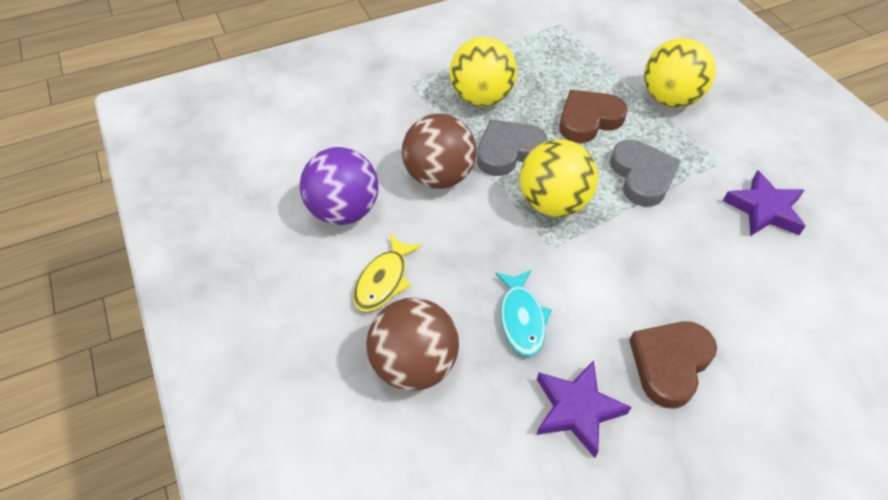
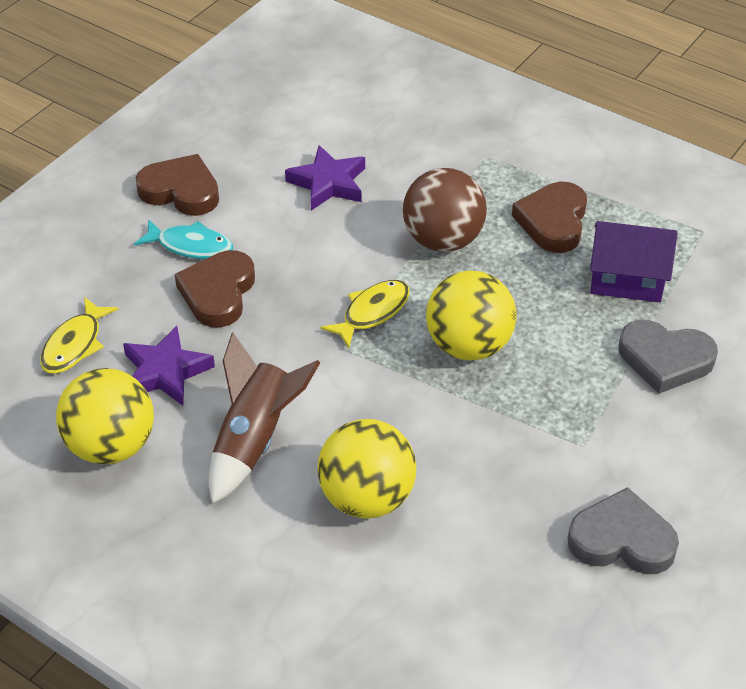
brown ball: 2 -> 1
brown heart: 2 -> 3
brown rocket: 0 -> 1
purple ball: 1 -> 0
purple house: 0 -> 1
yellow fish: 1 -> 2

